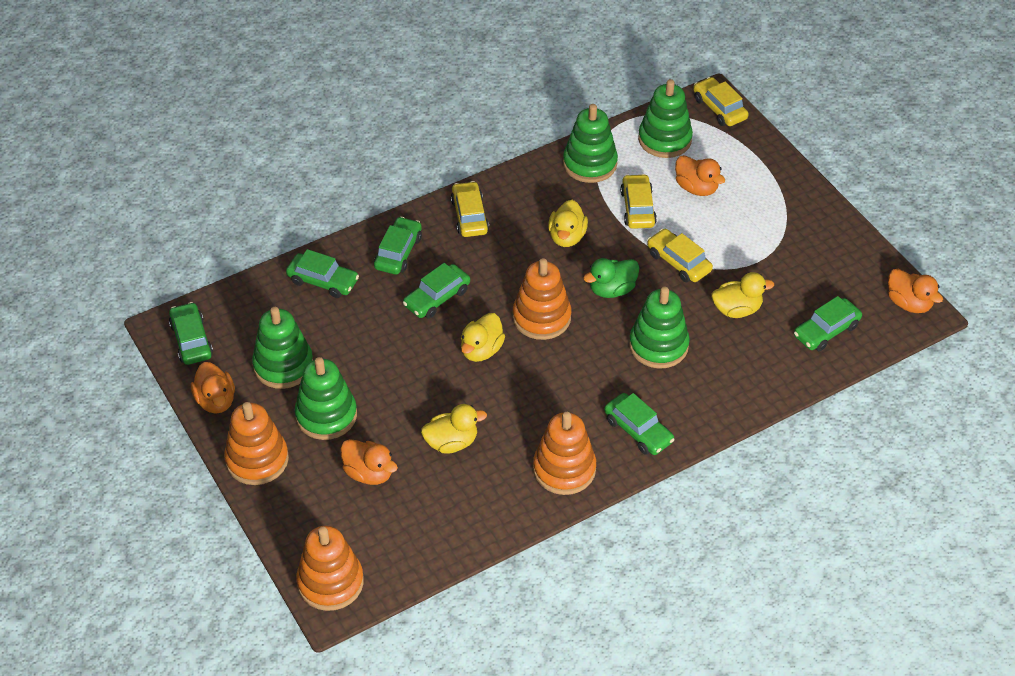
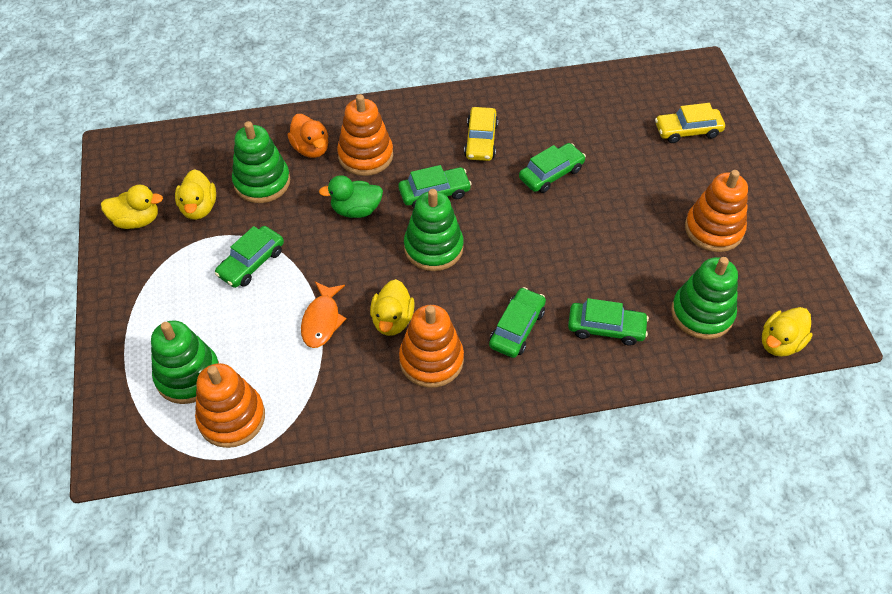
green car: 6 -> 5
green stacking toy: 5 -> 4
orange duck: 4 -> 1
orange fish: 0 -> 1
yellow car: 4 -> 2

